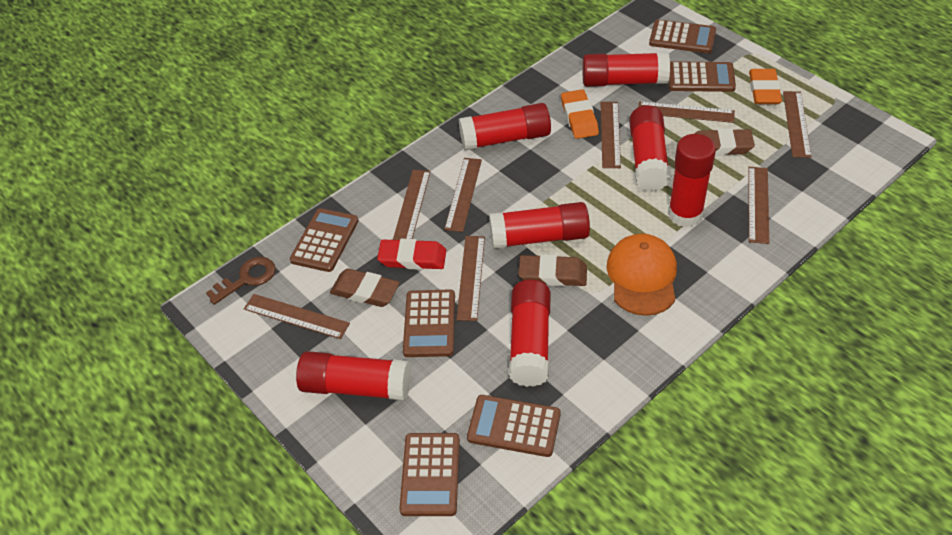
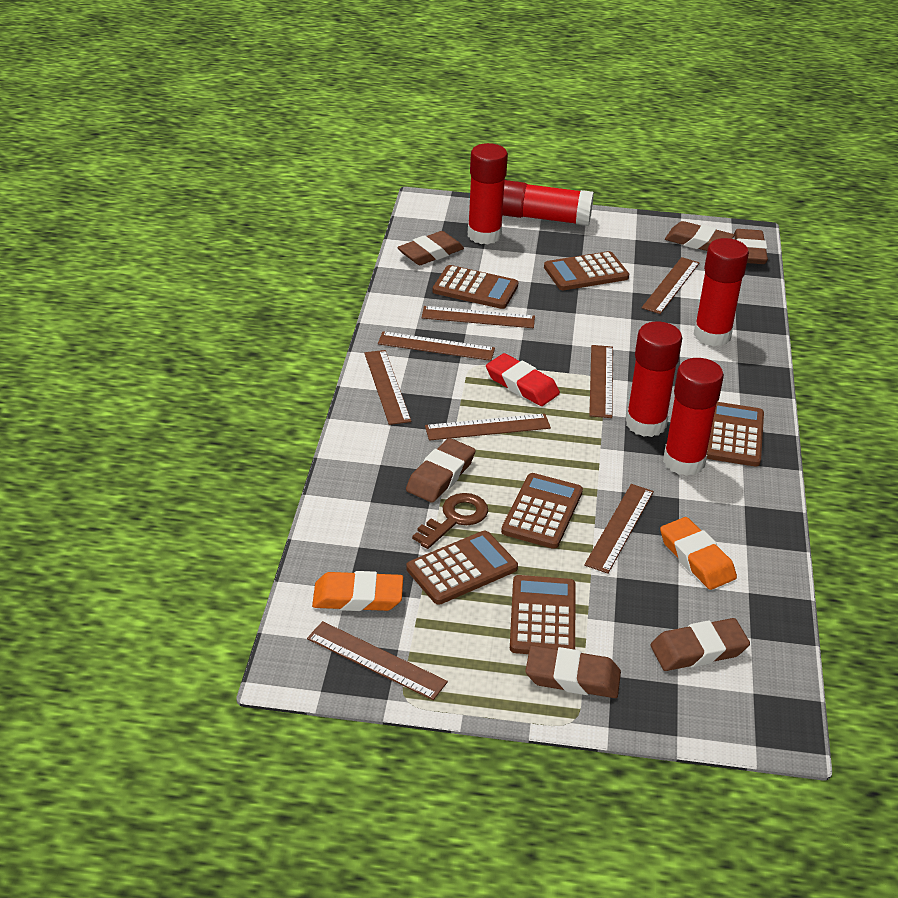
brown eraser: 3 -> 6
orange cap: 1 -> 0
red glue stick: 7 -> 5

